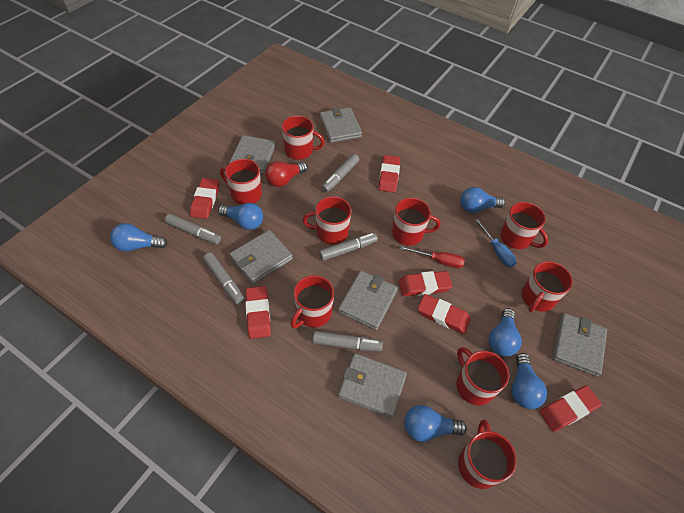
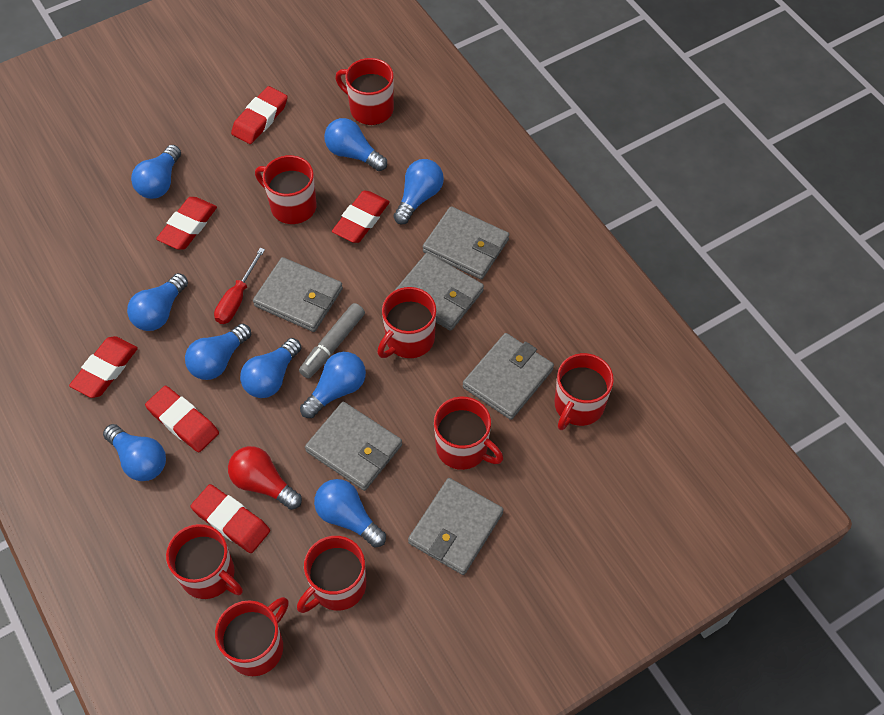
blue light bulb: 6 -> 9
blue screwdriver: 1 -> 0
grey marker: 5 -> 1
red mug: 9 -> 8

